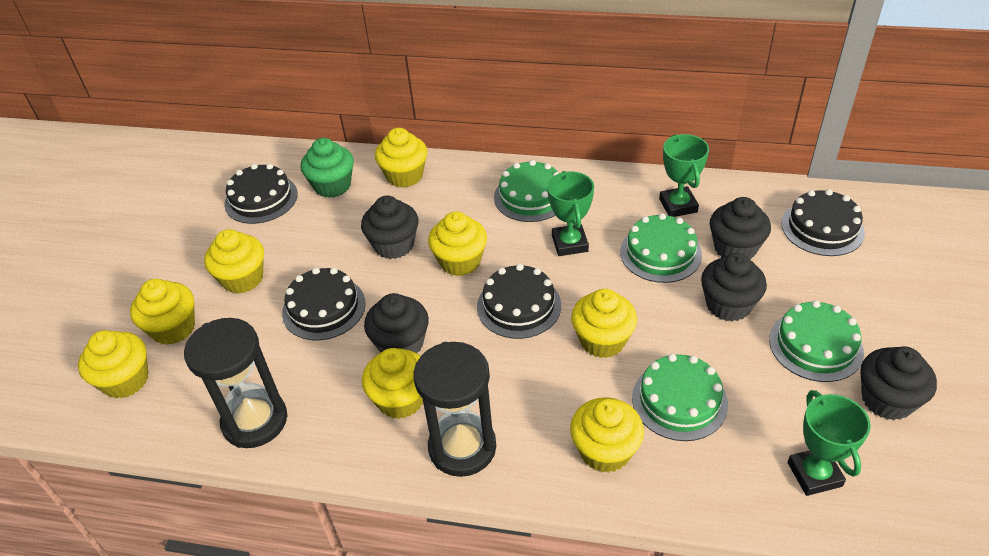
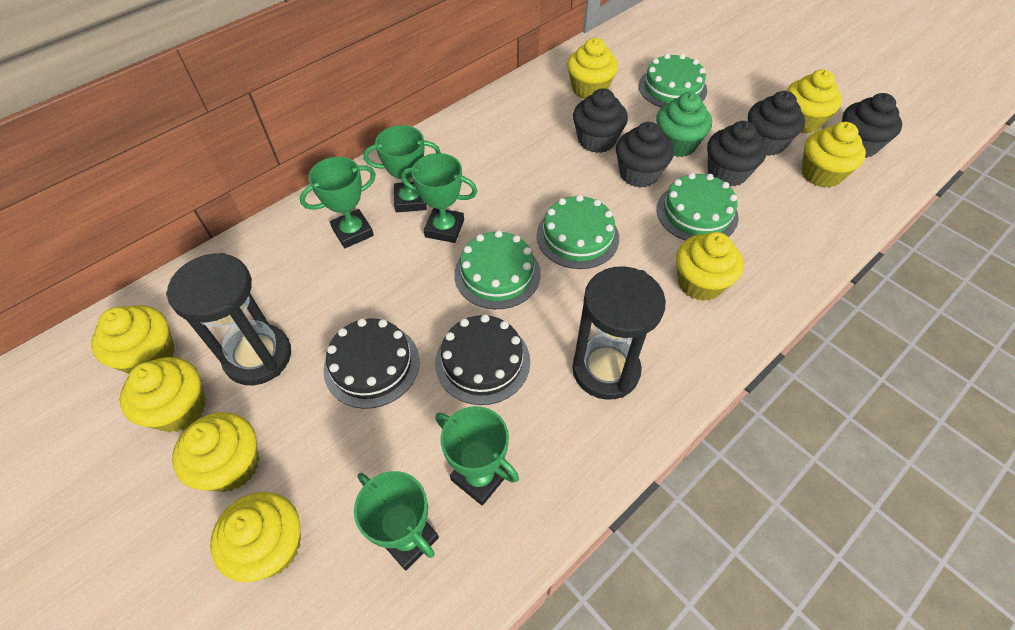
black cake: 4 -> 2
green trophy: 3 -> 5

